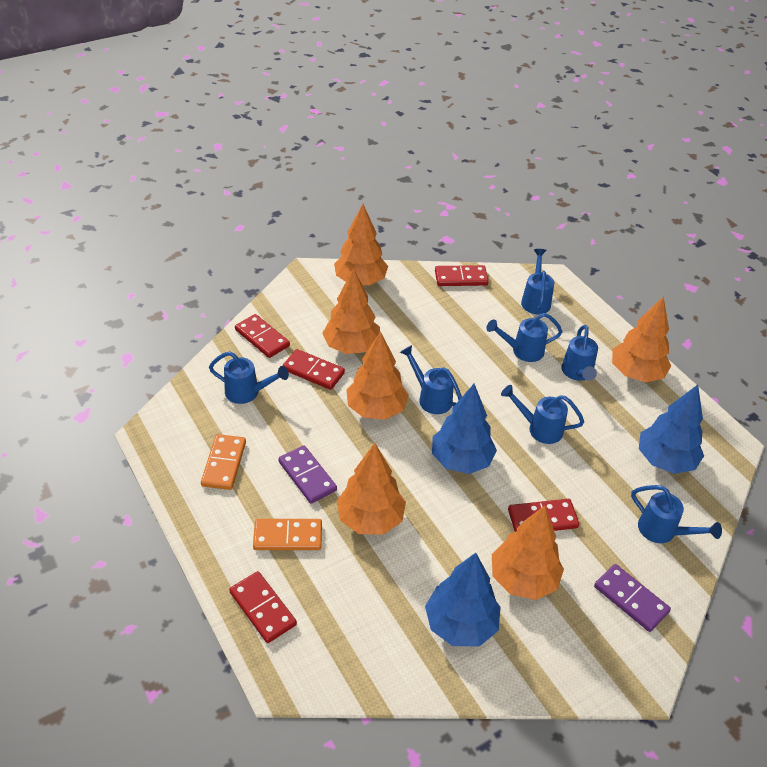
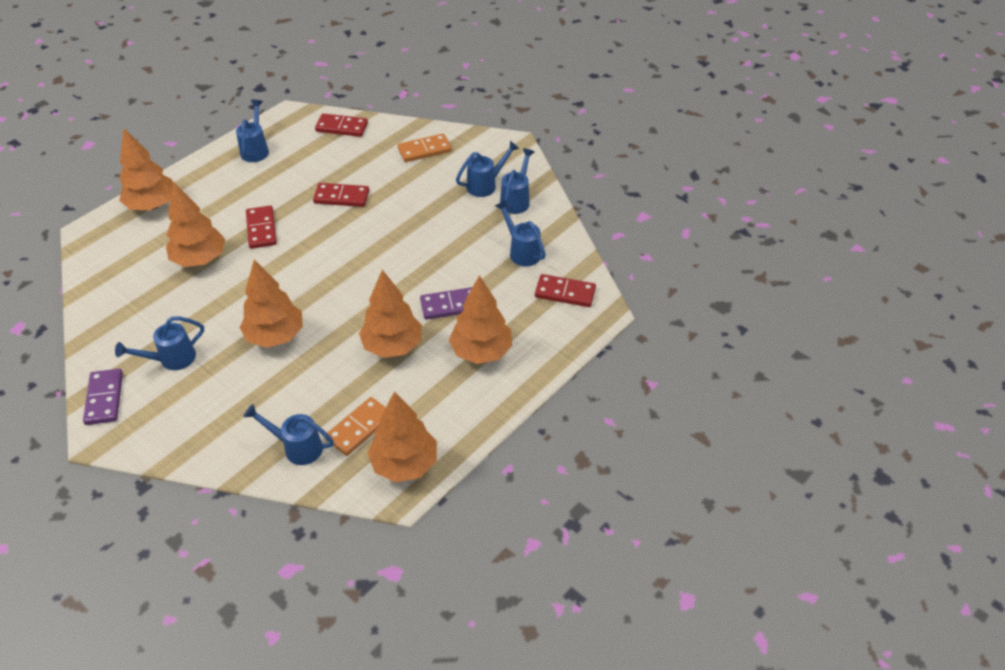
blue tree: 3 -> 0
blue watering can: 7 -> 6
red domino: 5 -> 4

